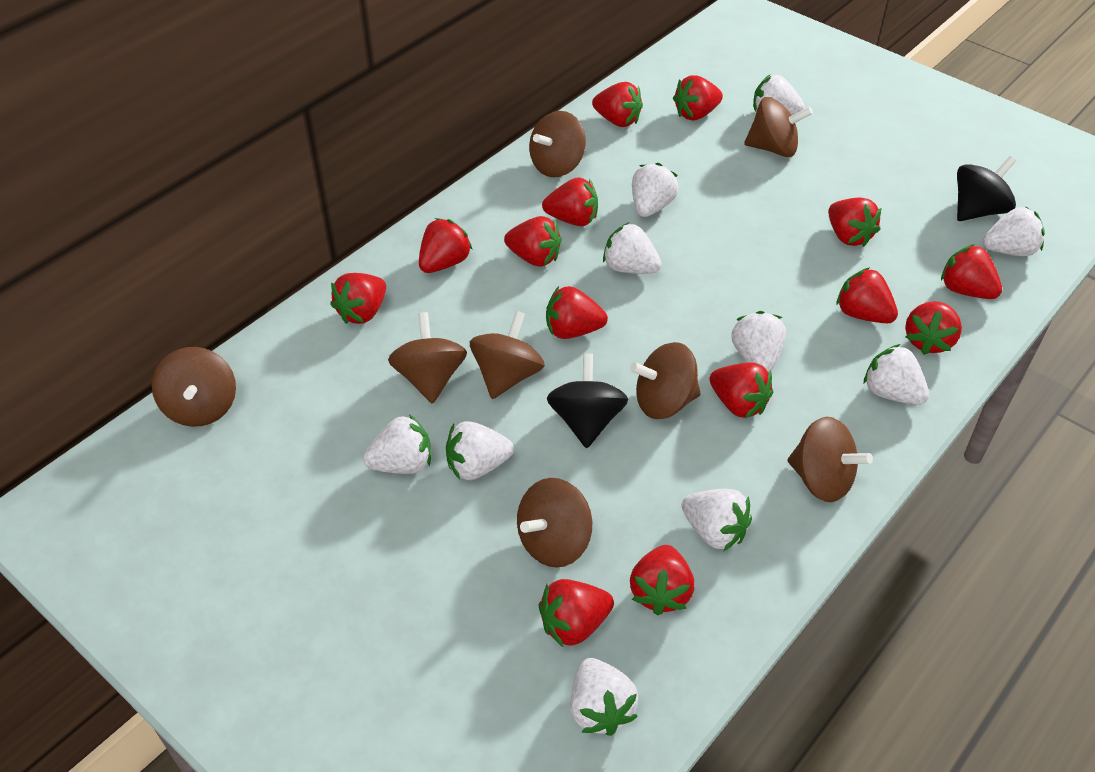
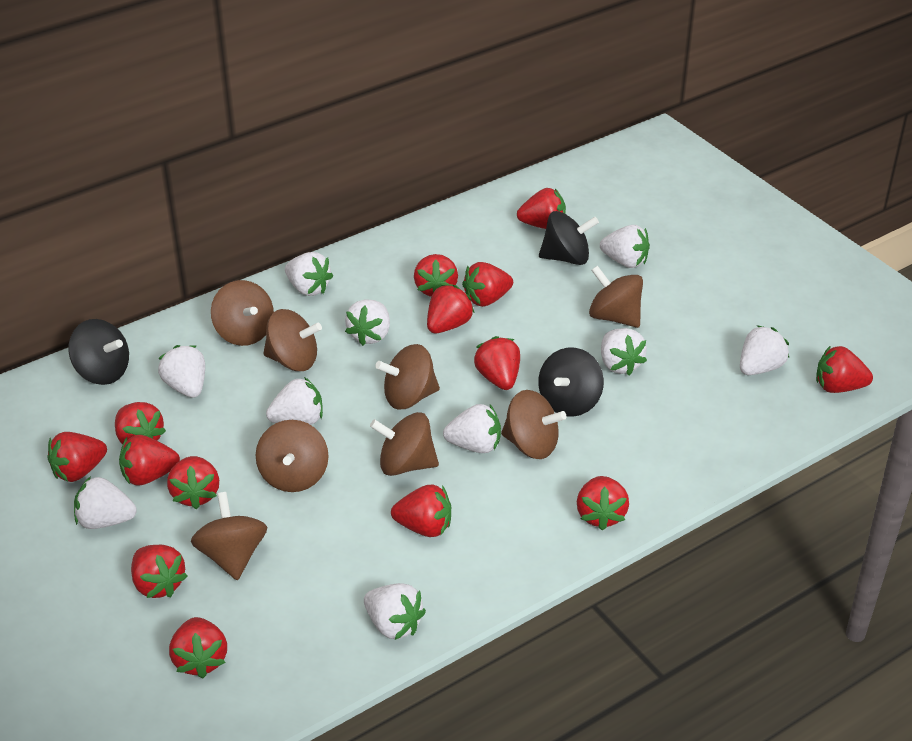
black spinning top: 2 -> 3

